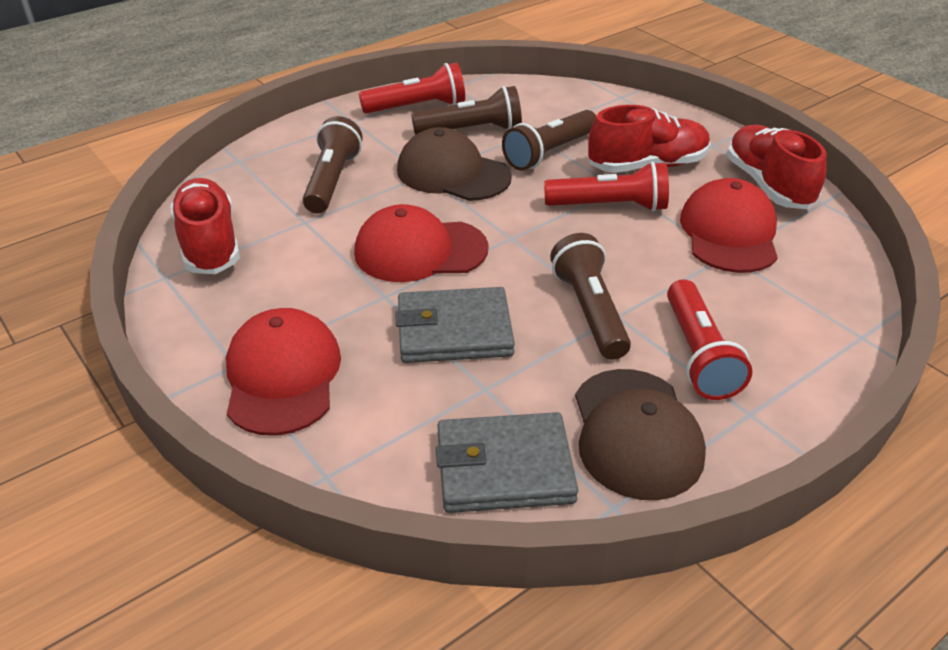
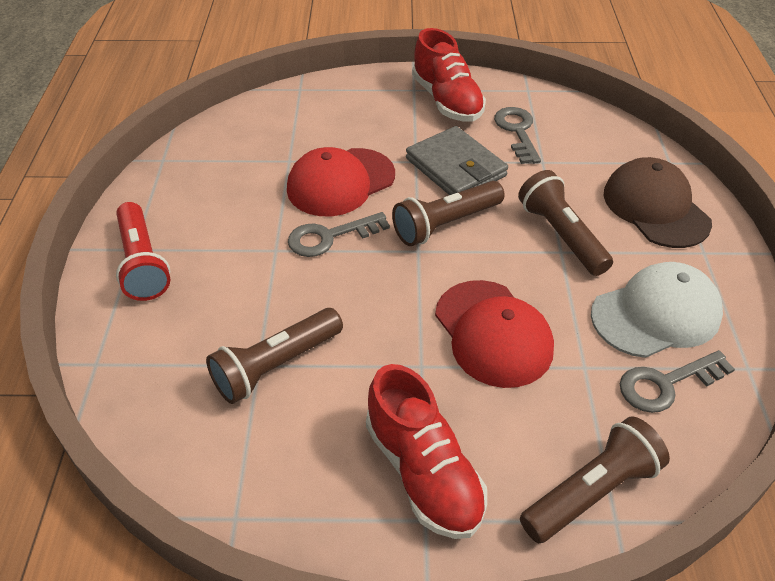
brown cap: 2 -> 1
grey key: 0 -> 3
grey wallet: 2 -> 1
red cap: 3 -> 2
red flashlight: 3 -> 1
red shoe: 3 -> 2
white cap: 0 -> 1

